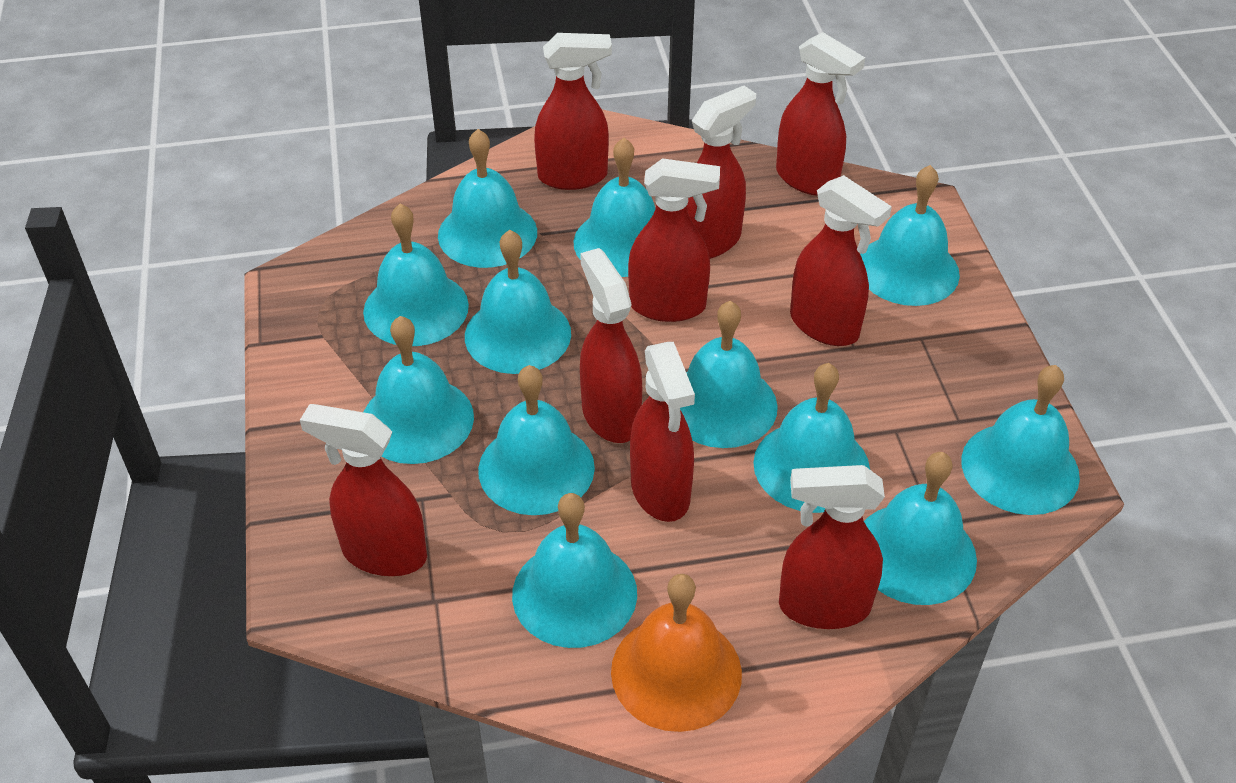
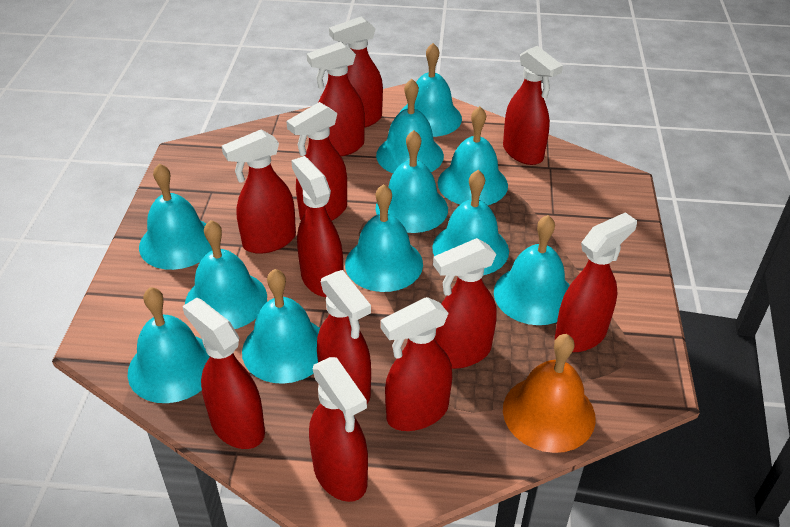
red spray bottle: 9 -> 12
turquoise bell: 12 -> 11

